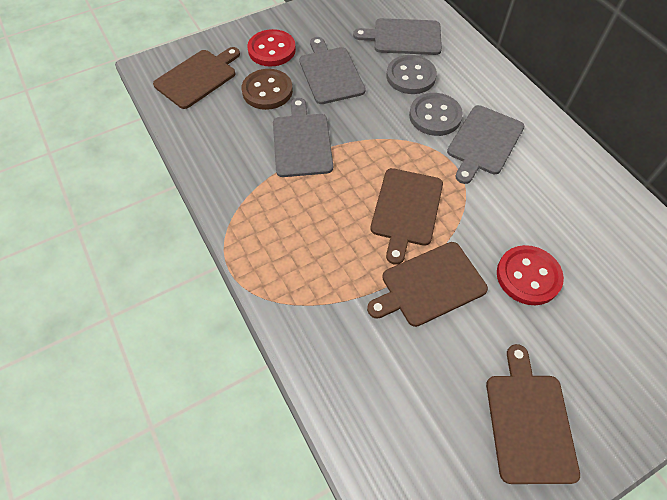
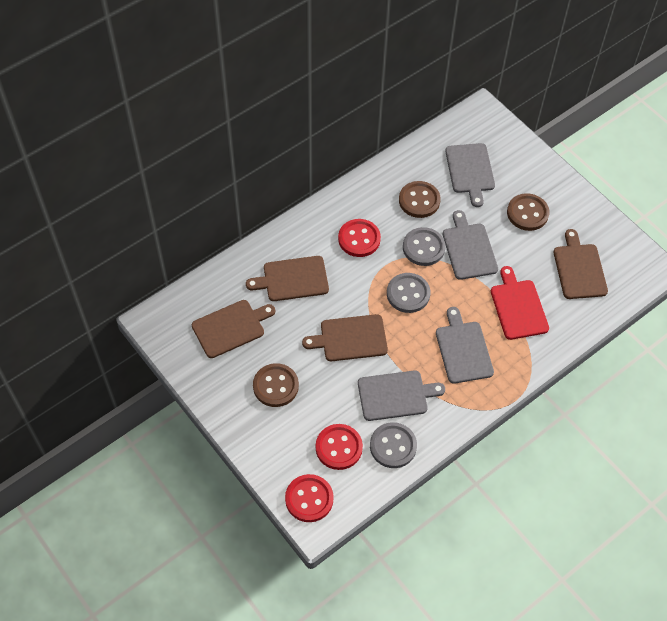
brown button: 1 -> 3
grey button: 2 -> 3
red button: 2 -> 3
red cutting board: 0 -> 1

